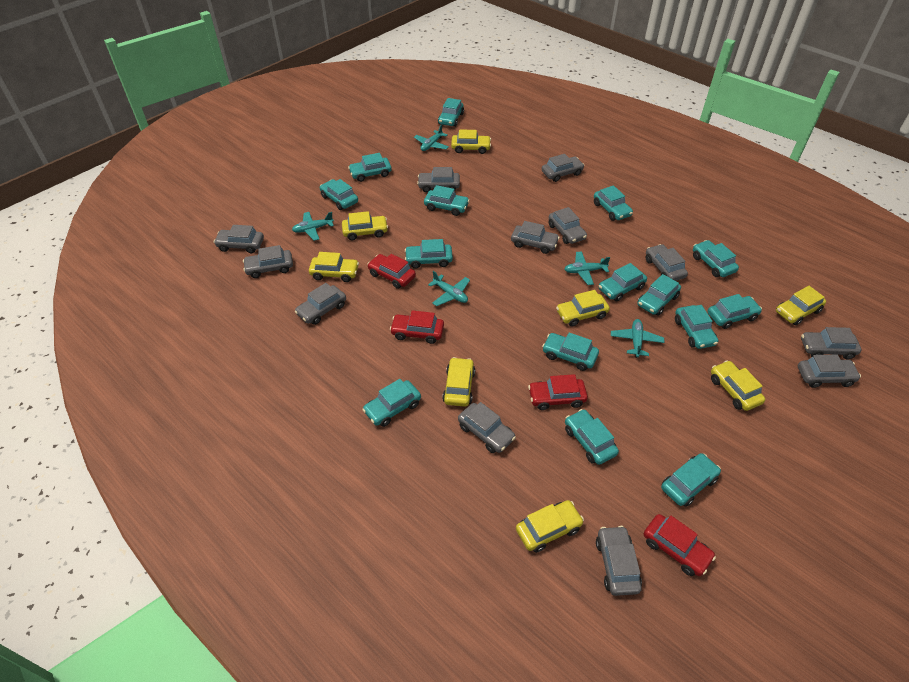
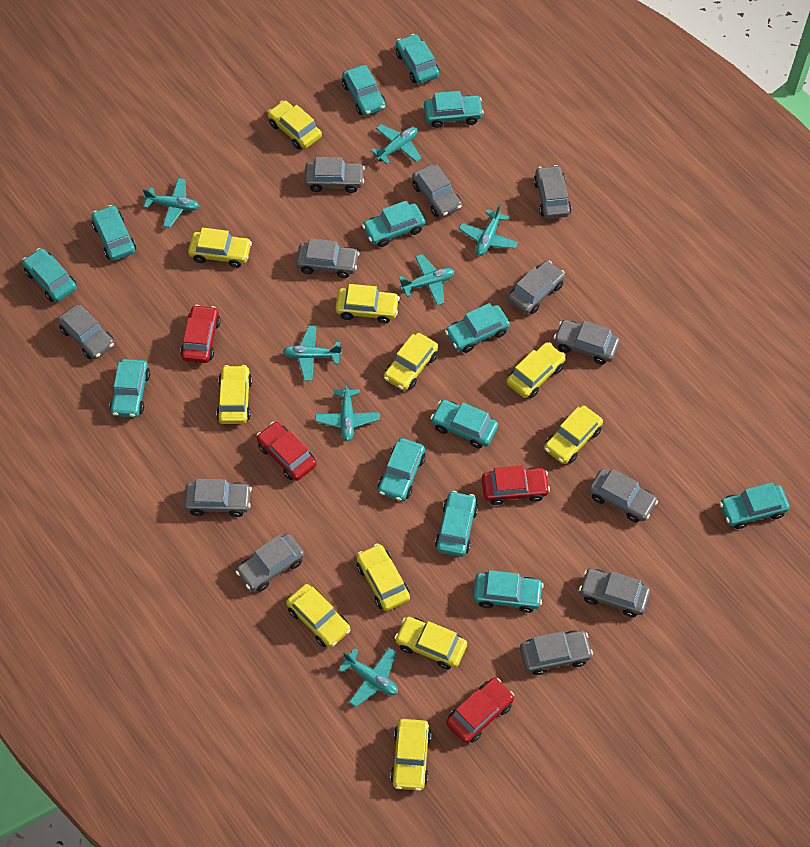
turquoise car: 15 -> 13
turquoise plane: 5 -> 7
yellow car: 8 -> 11

